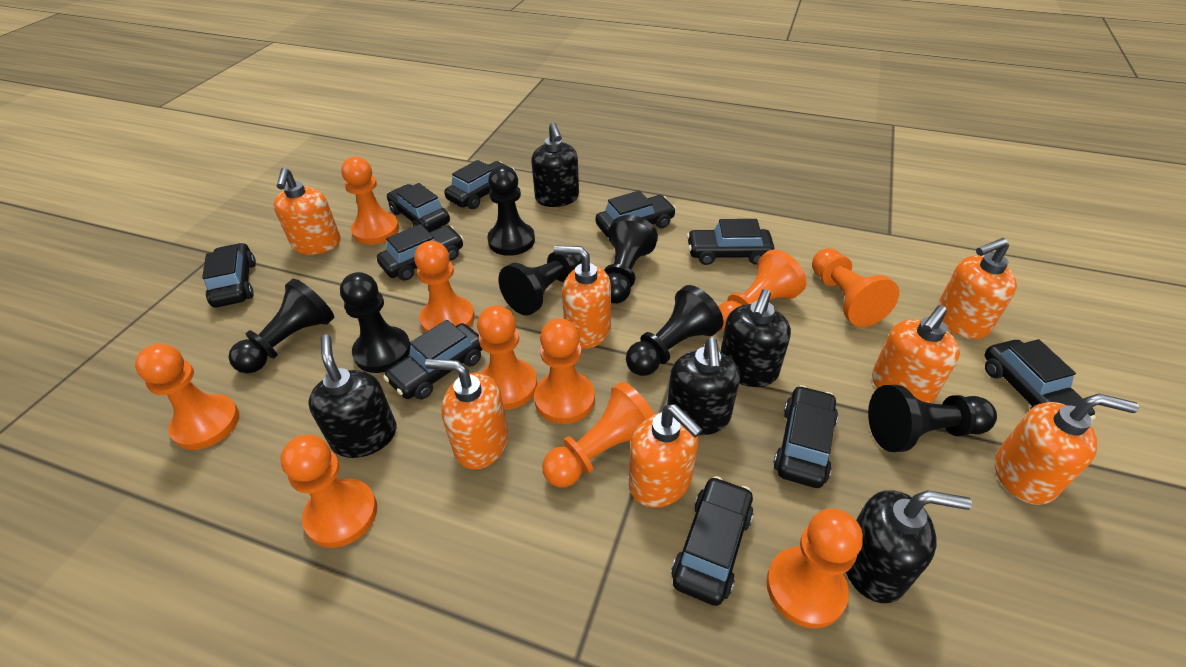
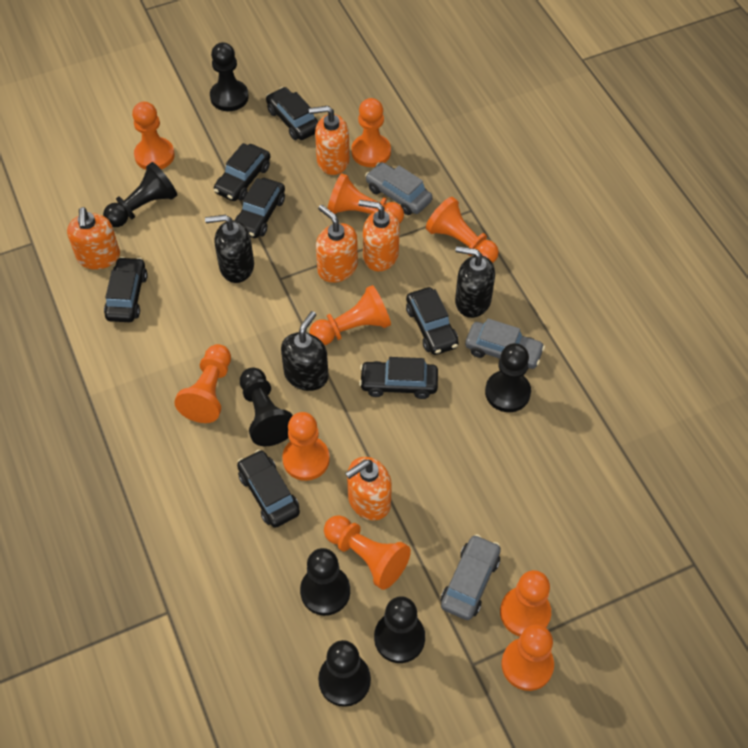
black car: 10 -> 7
black soap dispenser: 5 -> 3
grey car: 0 -> 3
orange soap dispenser: 7 -> 5

